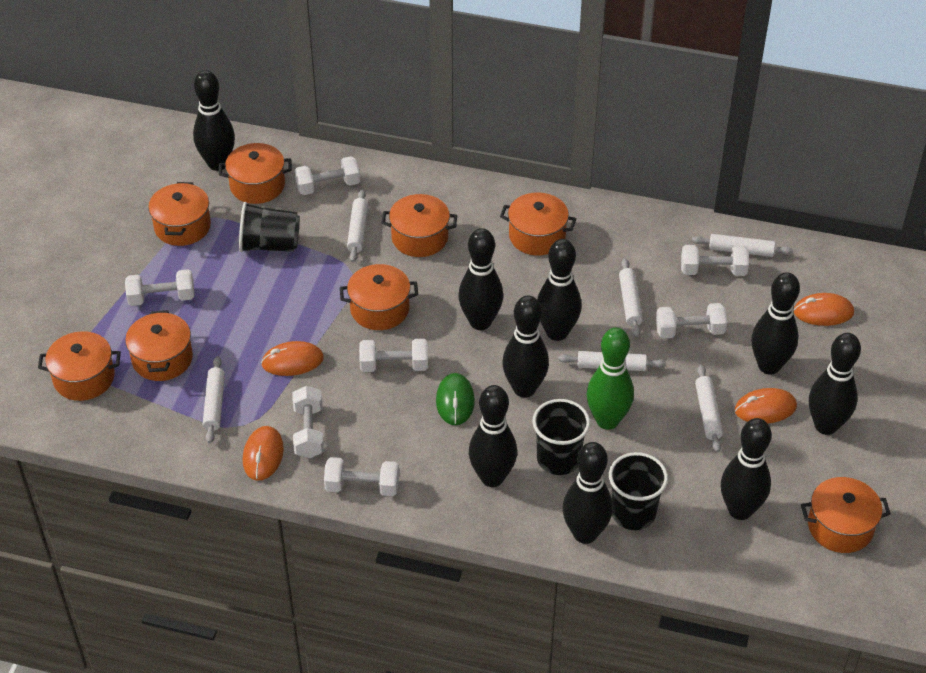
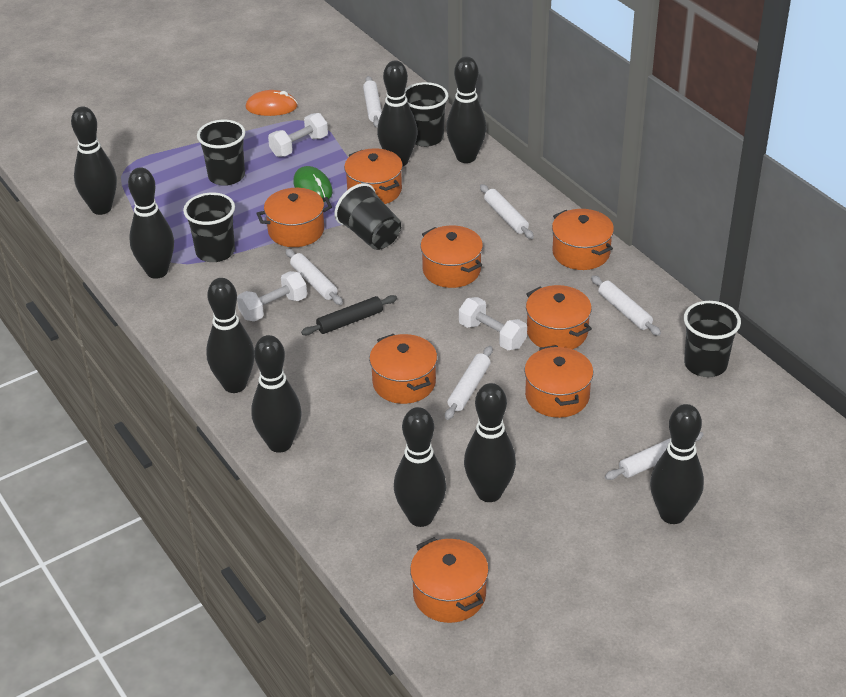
black cup: 3 -> 5
black rolling pin: 0 -> 1
green bowling pin: 1 -> 0
orange mouse: 4 -> 1
white dumbbell: 7 -> 3

